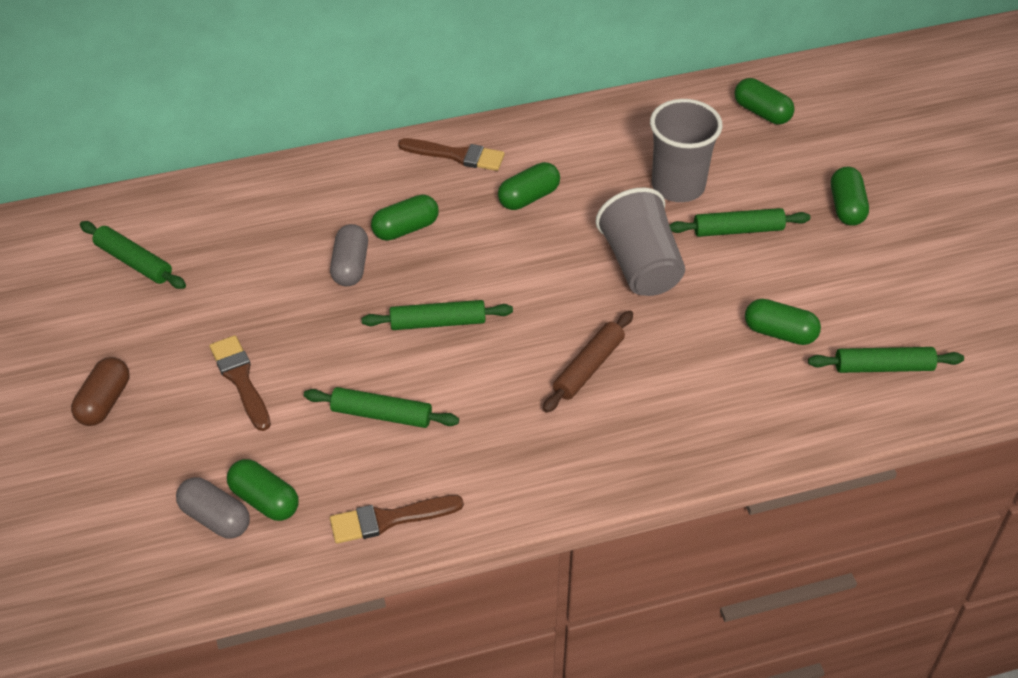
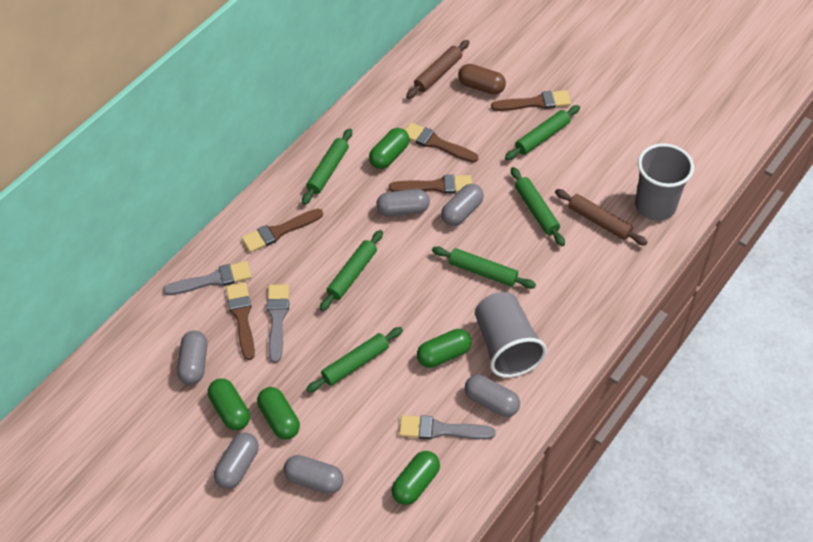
brown brush: 3 -> 5
brown rolling pin: 1 -> 2
green capsule: 6 -> 5
green rolling pin: 5 -> 6
grey brush: 0 -> 3
grey capsule: 2 -> 6

